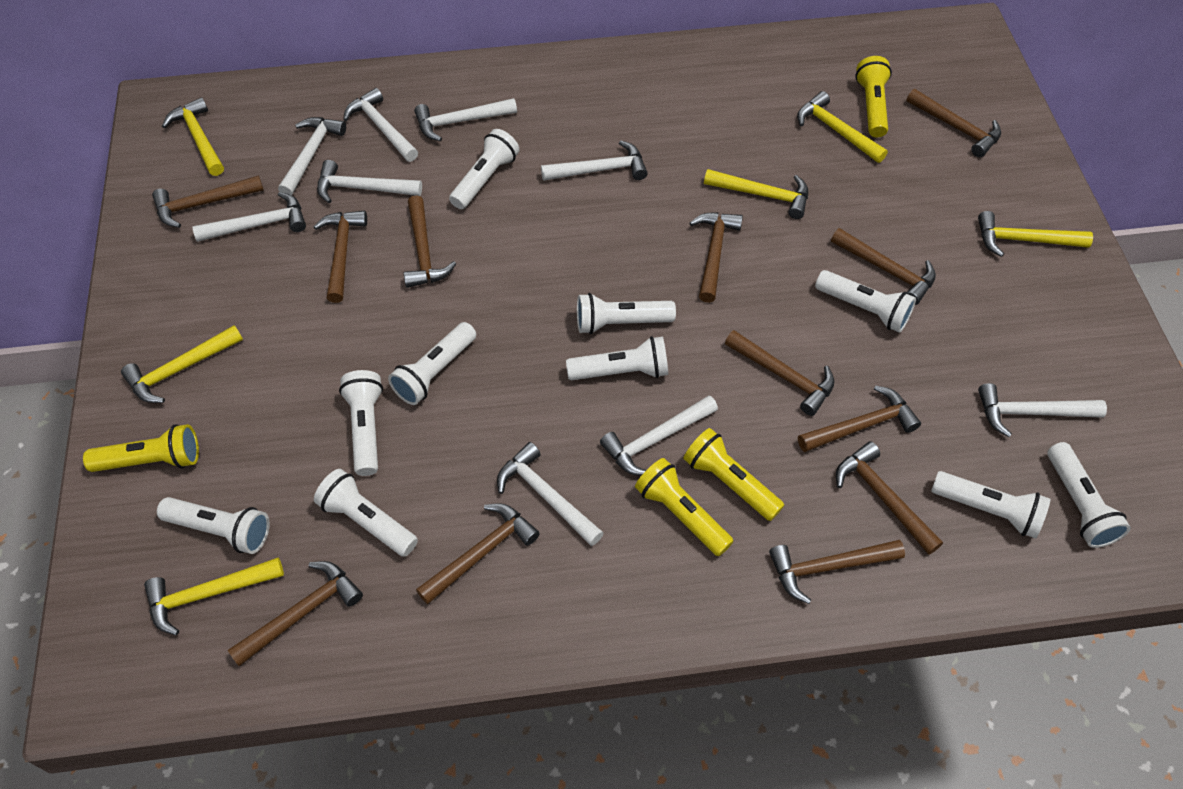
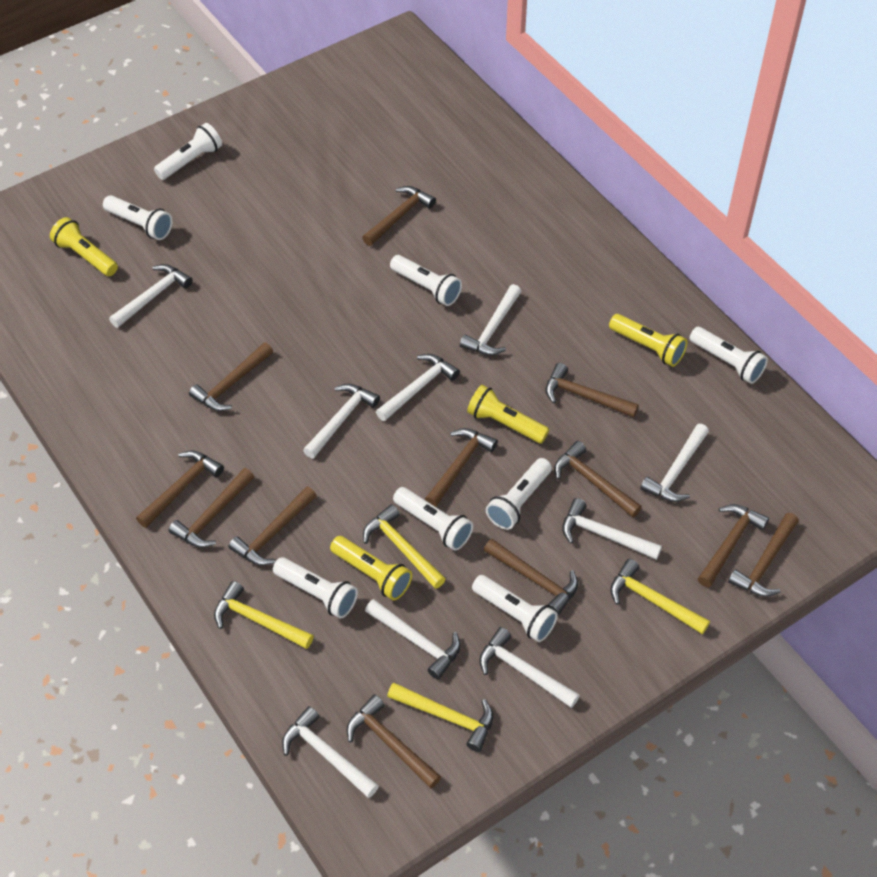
white flashlight: 10 -> 8
yellow hammer: 6 -> 4

